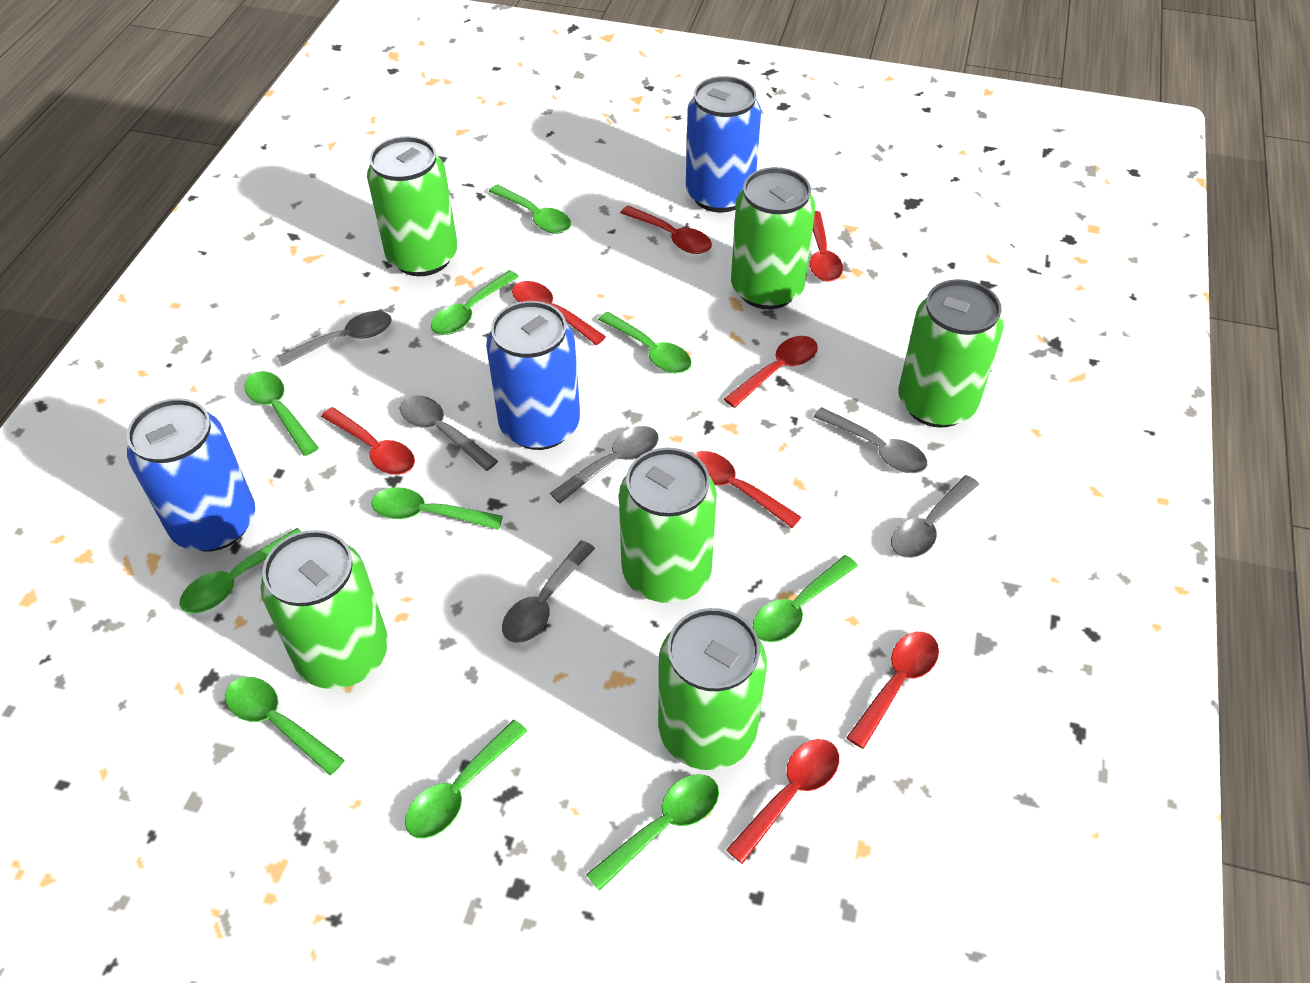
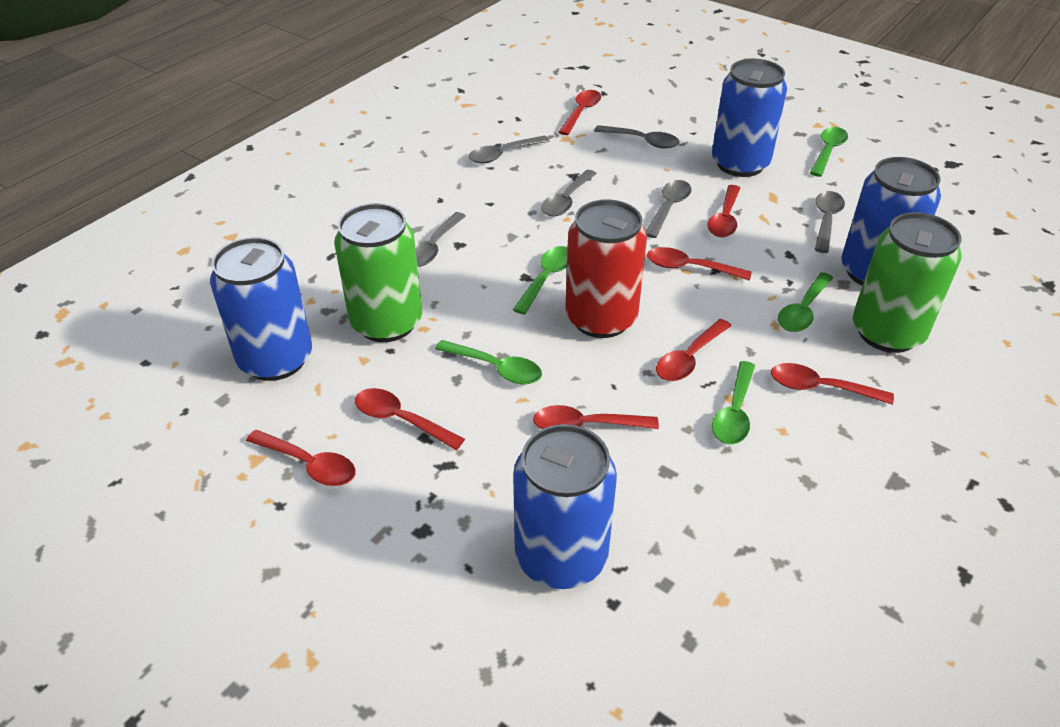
blue can: 3 -> 4
green can: 6 -> 2
green spoon: 10 -> 5
red can: 0 -> 1

